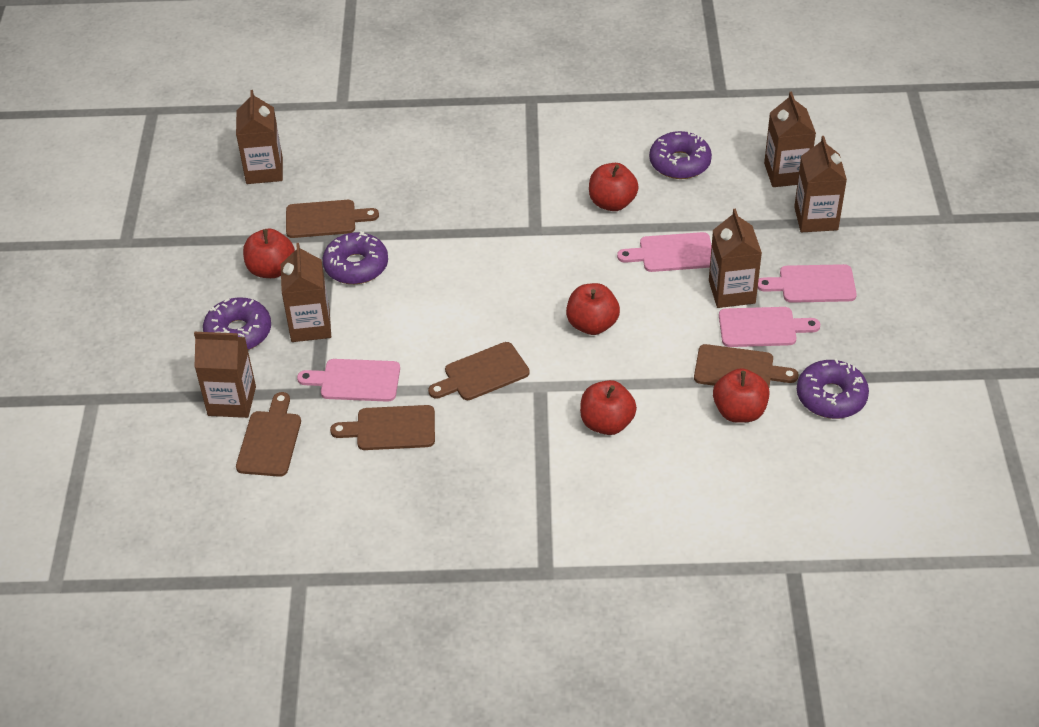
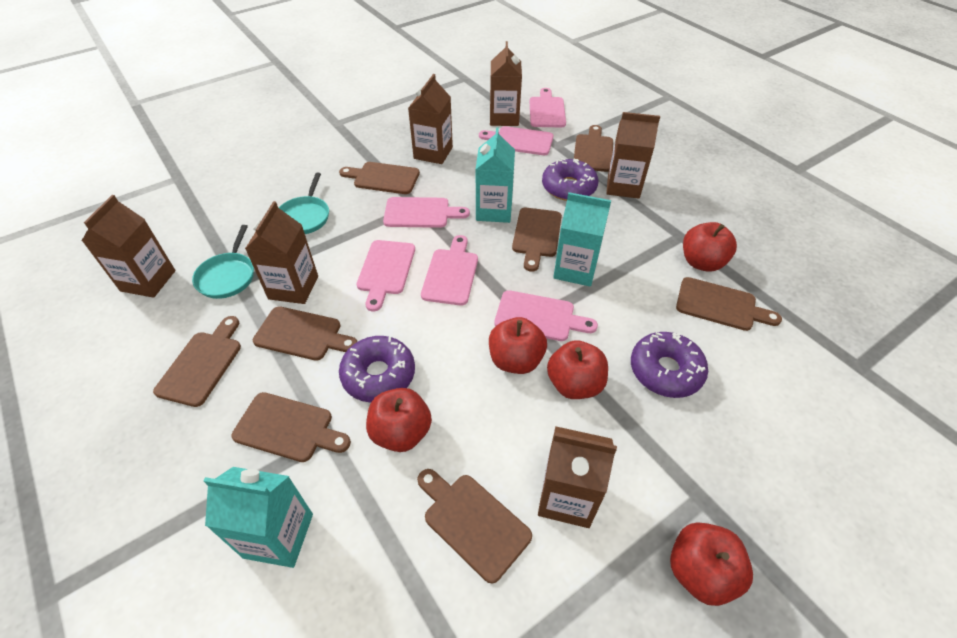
brown cutting board: 5 -> 8
pink cutting board: 4 -> 6
purple donut: 4 -> 3
turquoise carton: 0 -> 3
turquoise pan: 0 -> 2

